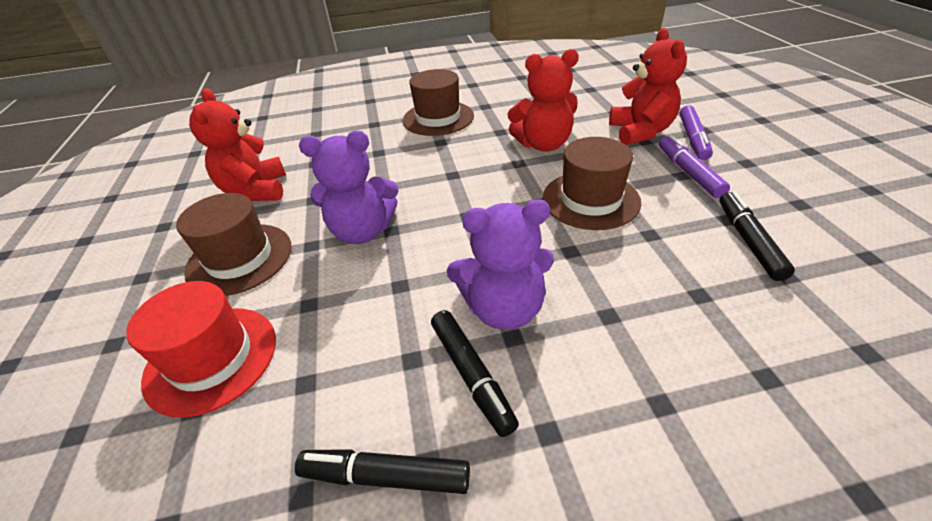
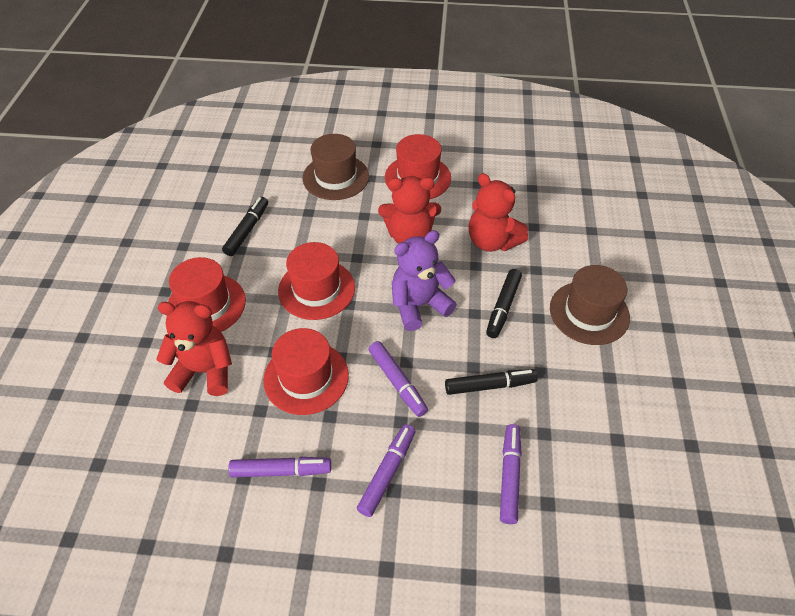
brown hat: 3 -> 2
purple marker: 2 -> 4
purple teddy bear: 2 -> 1
red hat: 1 -> 4

